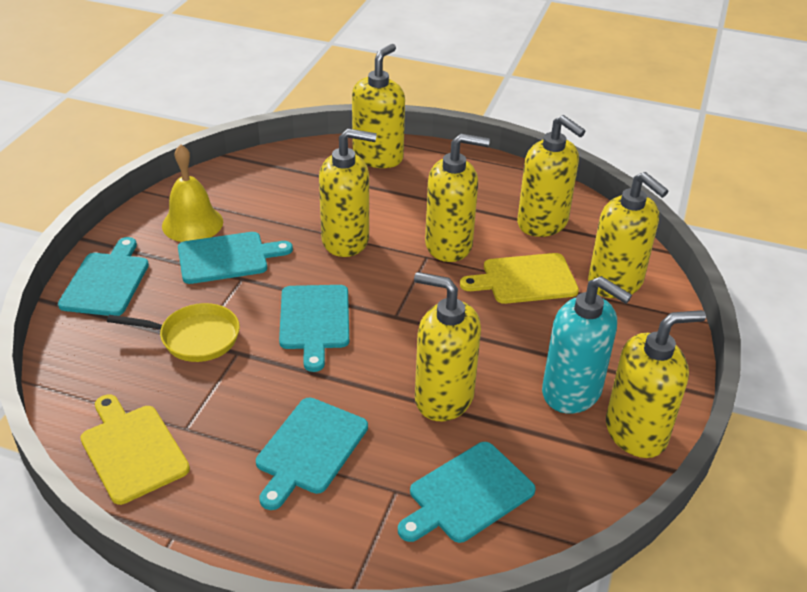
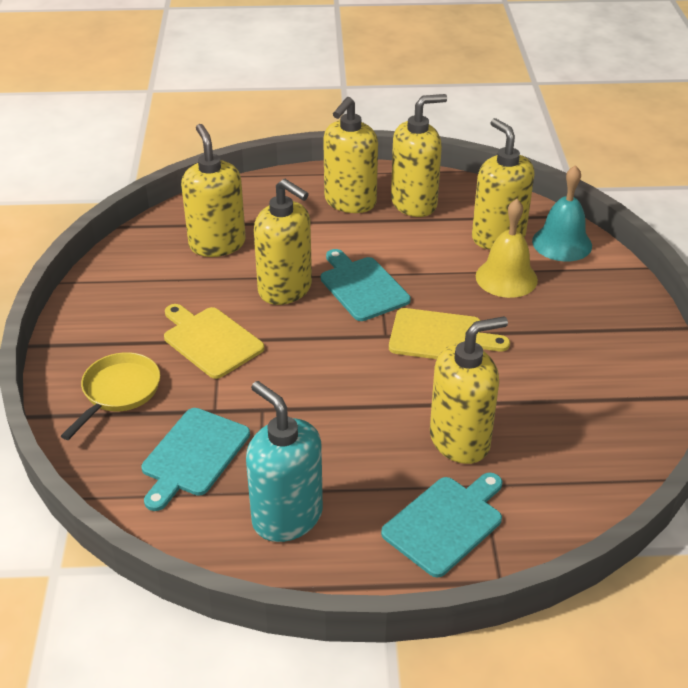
turquoise bell: 0 -> 1
turquoise cutting board: 5 -> 3
yellow soap dispenser: 7 -> 6

